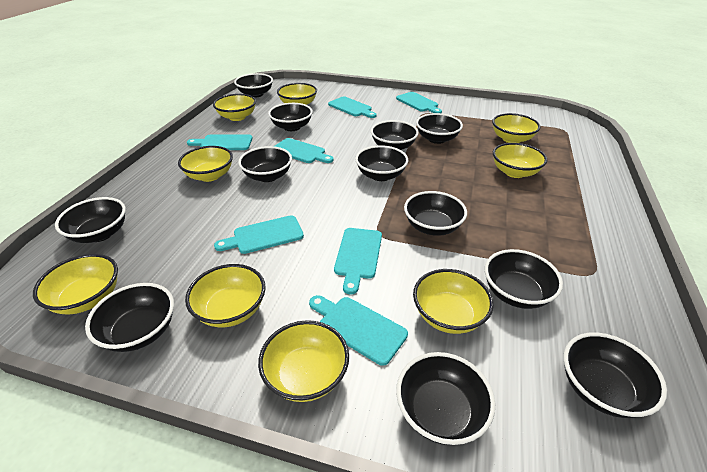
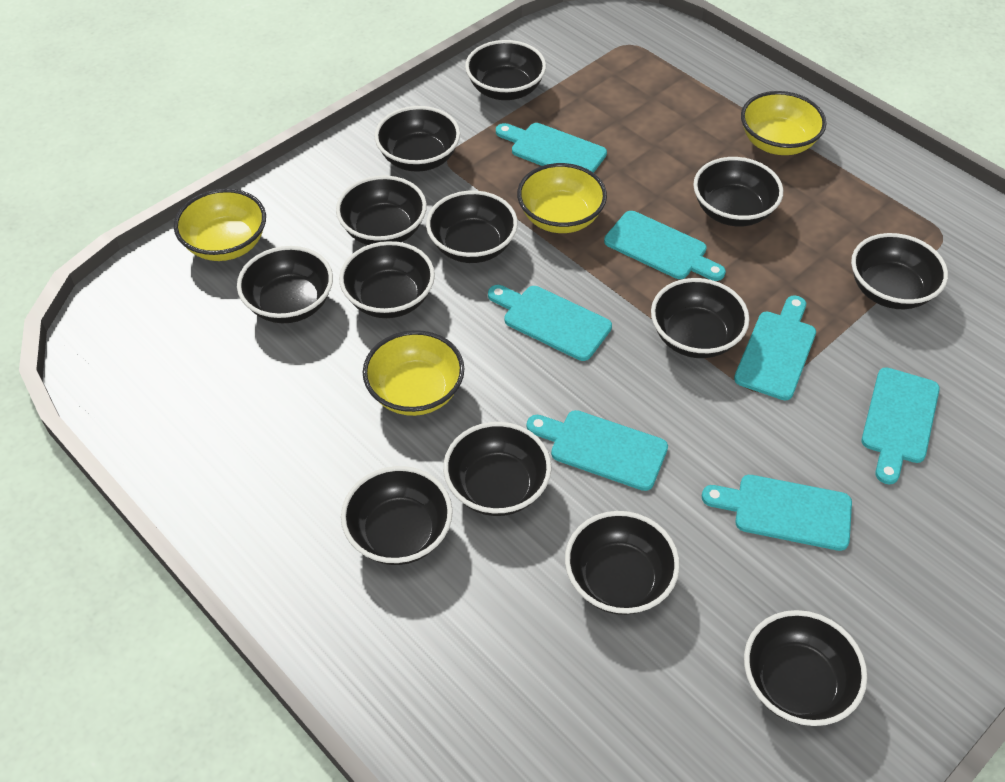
black bowl: 12 -> 13
yellow bowl: 9 -> 4

